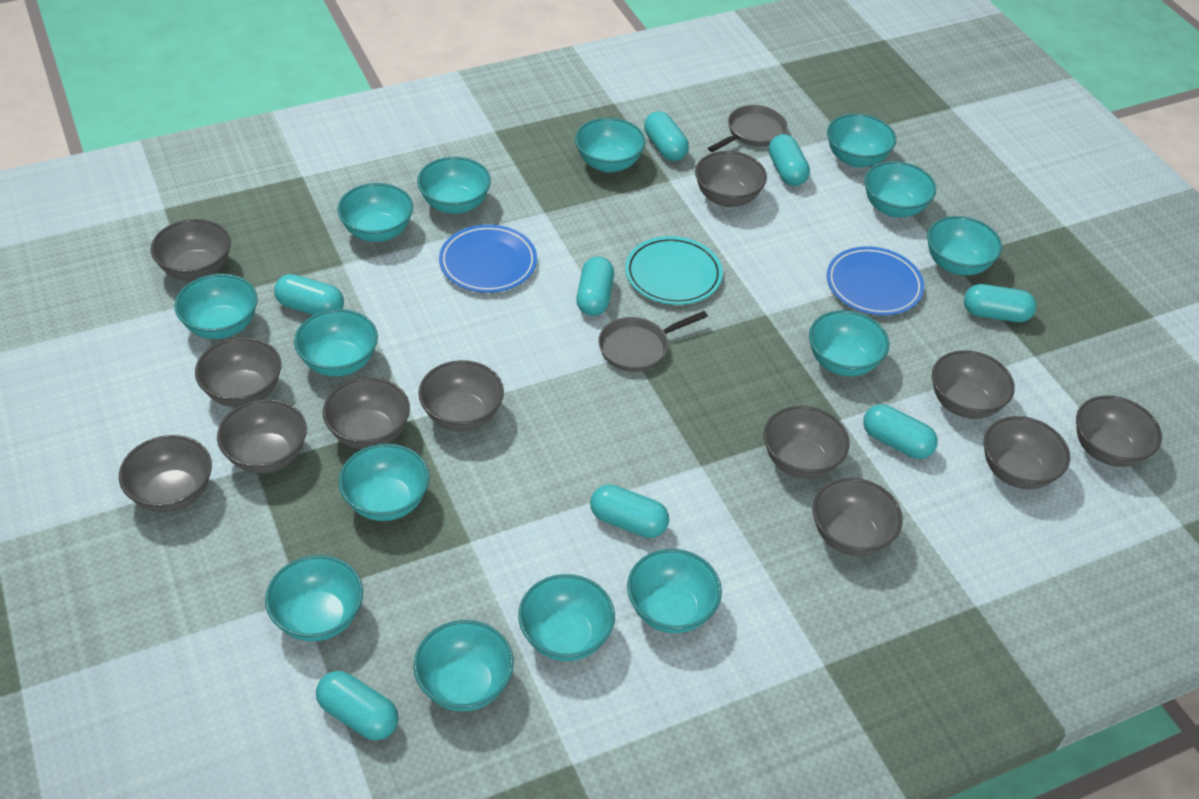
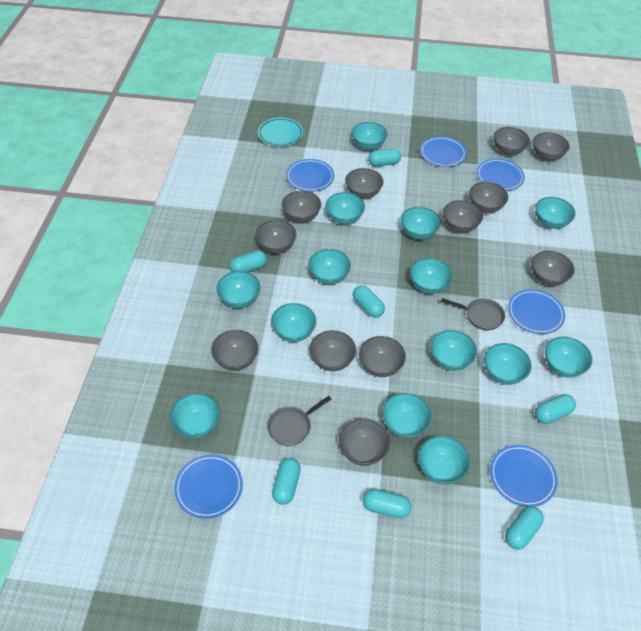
blue plate: 2 -> 6
turquoise capsule: 8 -> 7

